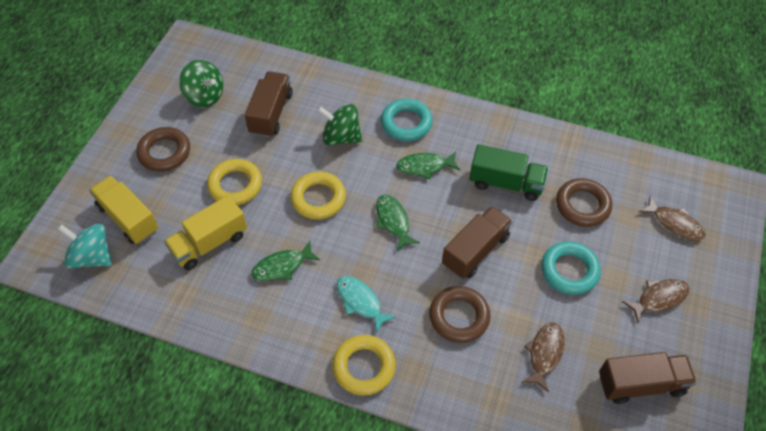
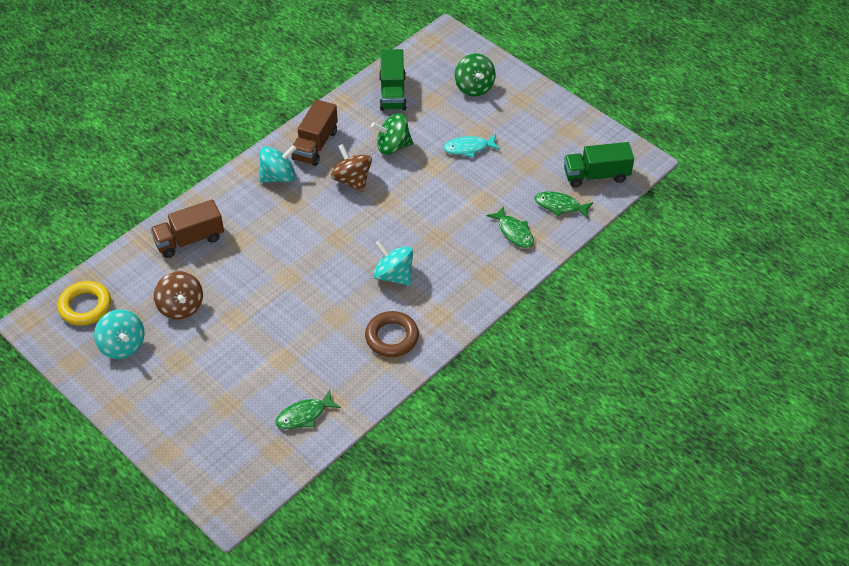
brown fish: 3 -> 0
brown ring: 3 -> 1
brown spinning top: 0 -> 2
brown truck: 3 -> 2
green truck: 1 -> 2
turquoise ring: 2 -> 0
turquoise spinning top: 1 -> 3
yellow ring: 3 -> 1
yellow truck: 2 -> 0

